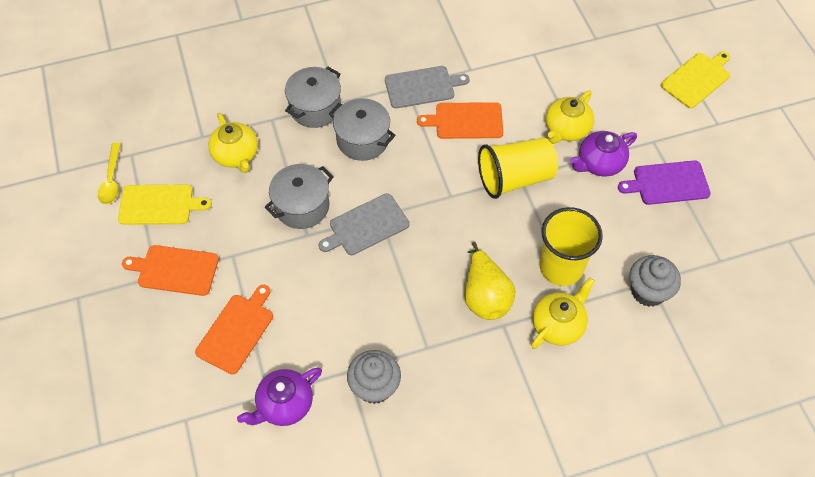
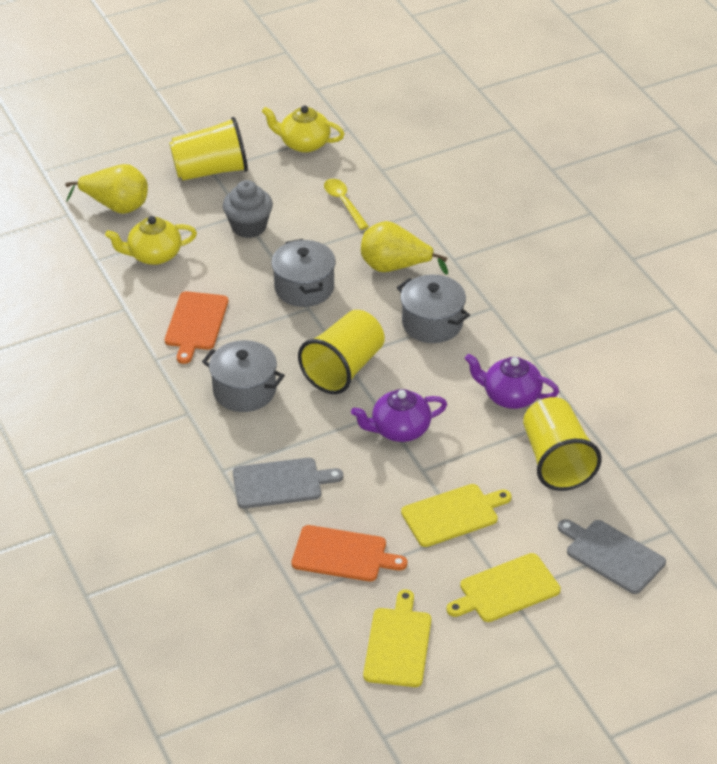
grey cupcake: 2 -> 1
orange cutting board: 3 -> 2
purple cutting board: 1 -> 0
yellow cup: 2 -> 3
yellow cutting board: 2 -> 3
yellow pear: 1 -> 2
yellow teapot: 3 -> 2

